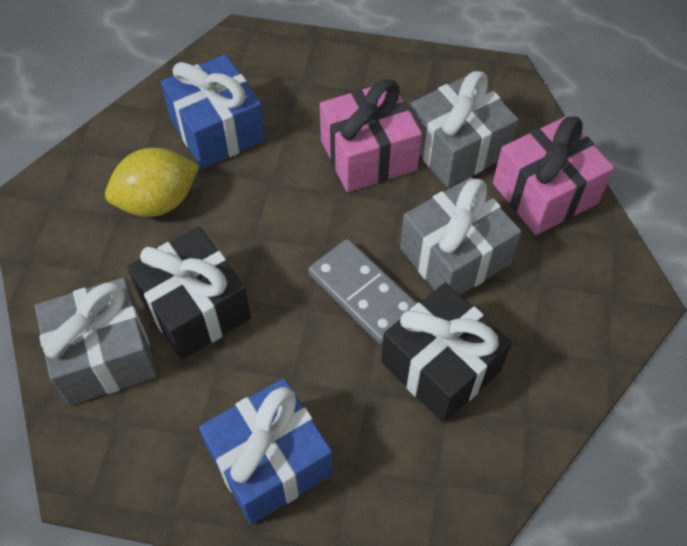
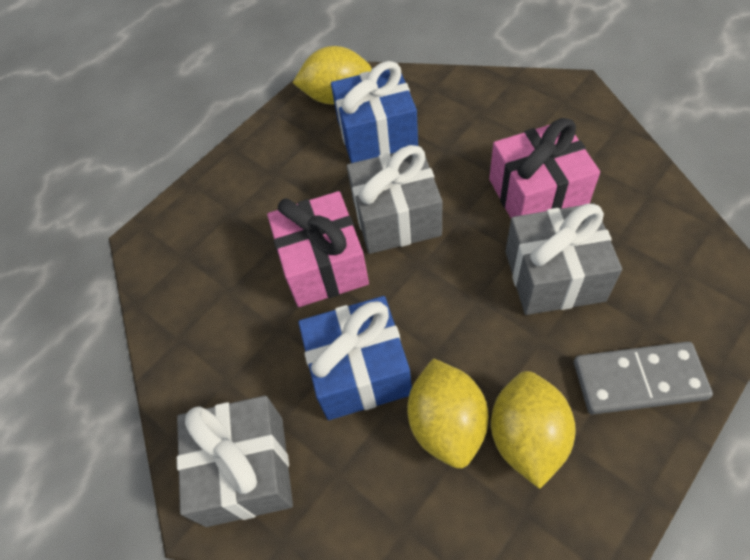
black gift: 2 -> 0
yellow lemon: 1 -> 3

